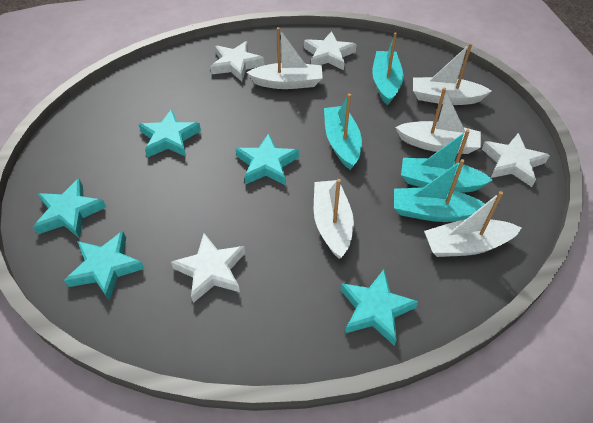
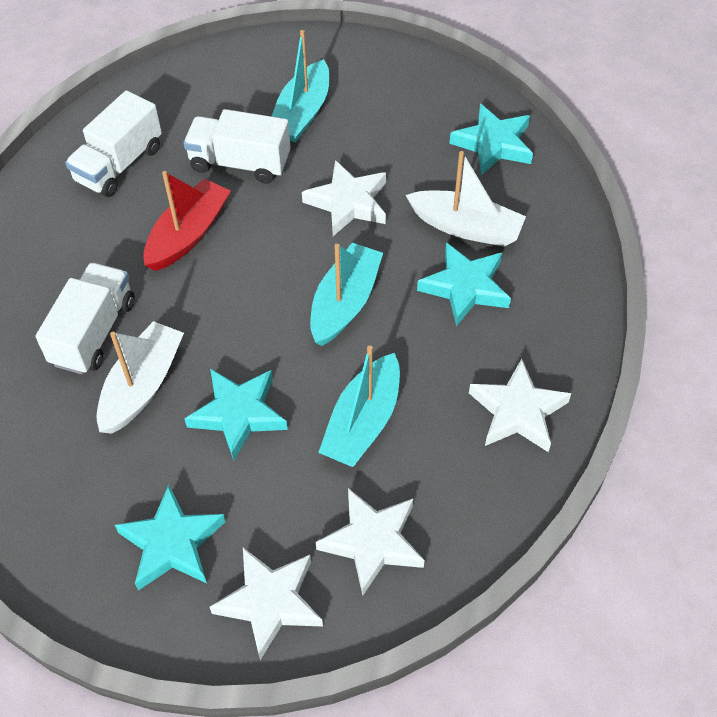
red boat: 0 -> 1
turquoise boat: 4 -> 3
turquoise star: 5 -> 4
white boat: 5 -> 2
white truck: 0 -> 3

